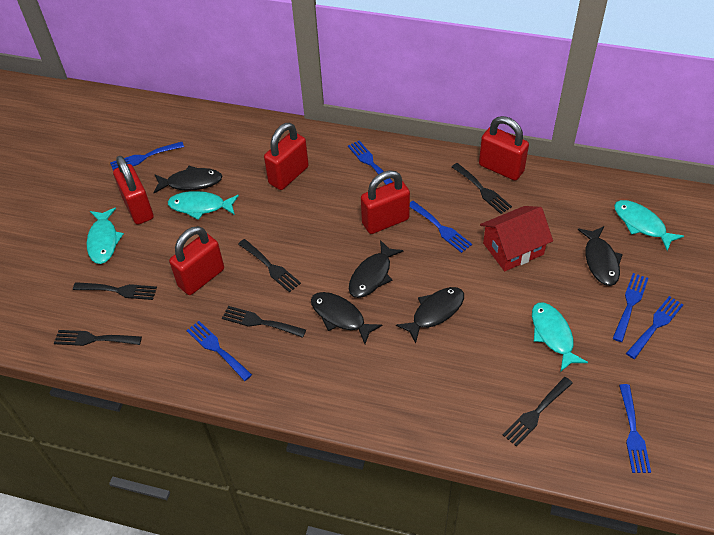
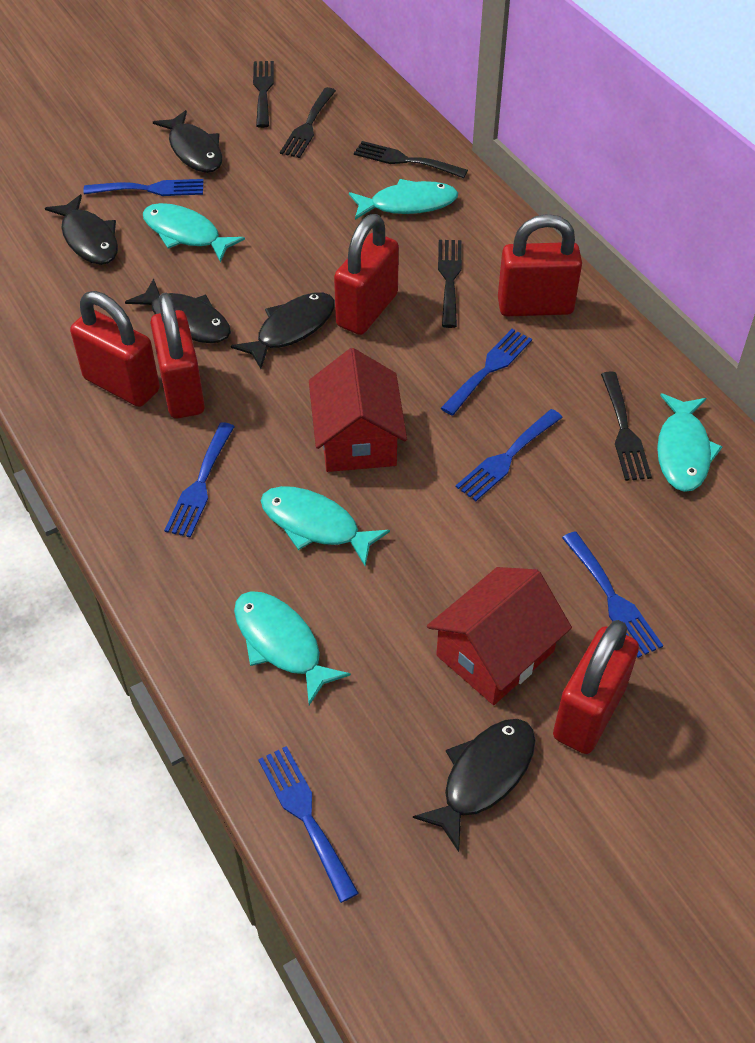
black fork: 6 -> 5
blue fork: 7 -> 6
red house: 1 -> 2
turquoise fish: 4 -> 5

